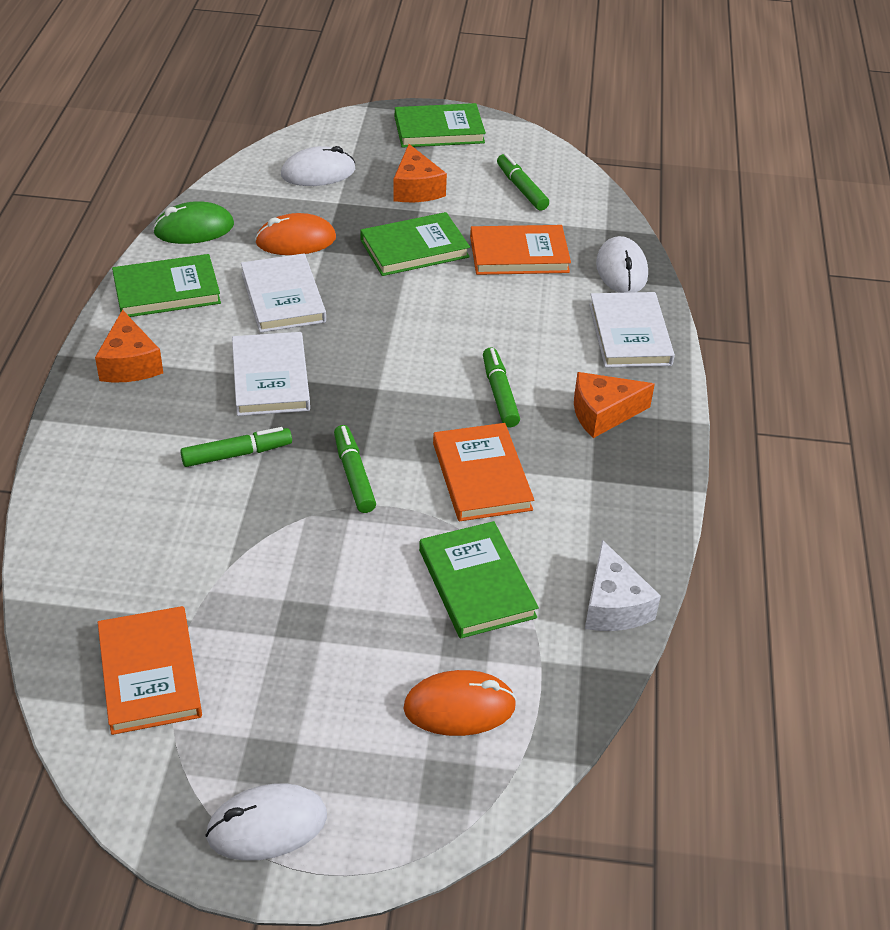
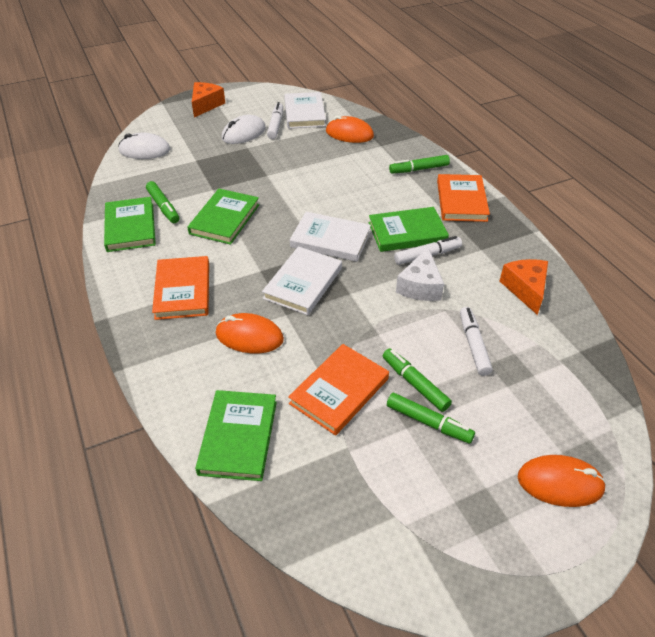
green mouse: 1 -> 0
orange cheese: 3 -> 2
orange mouse: 2 -> 3
white marker: 0 -> 3
white mouse: 3 -> 2

